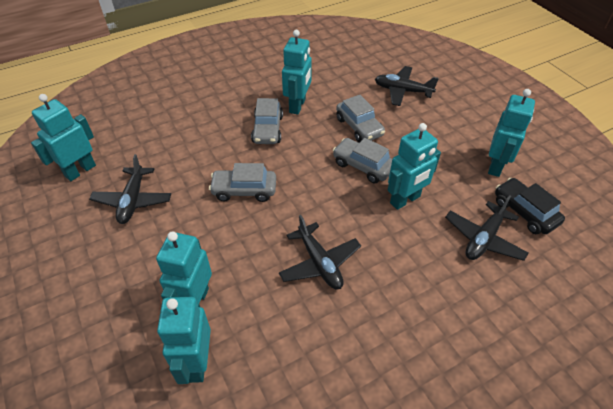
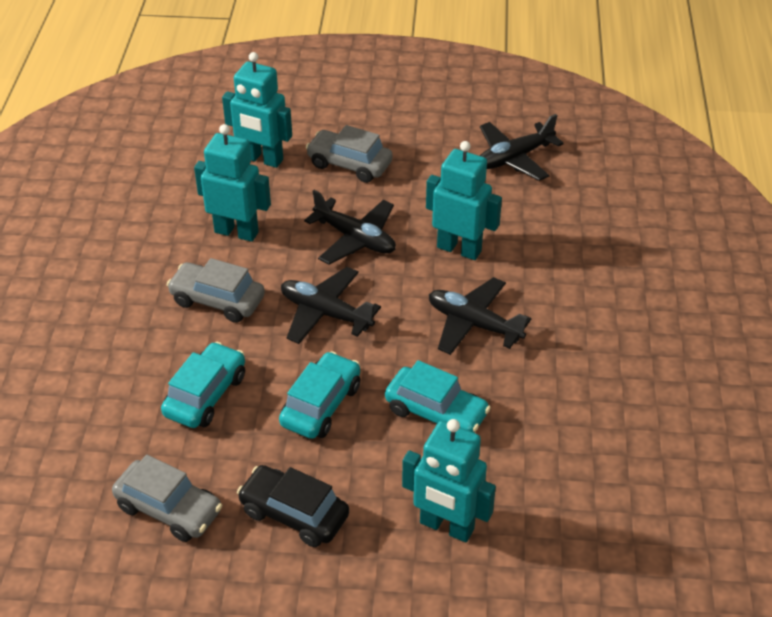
grey car: 4 -> 3
turquoise car: 0 -> 3
turquoise robot: 6 -> 4

